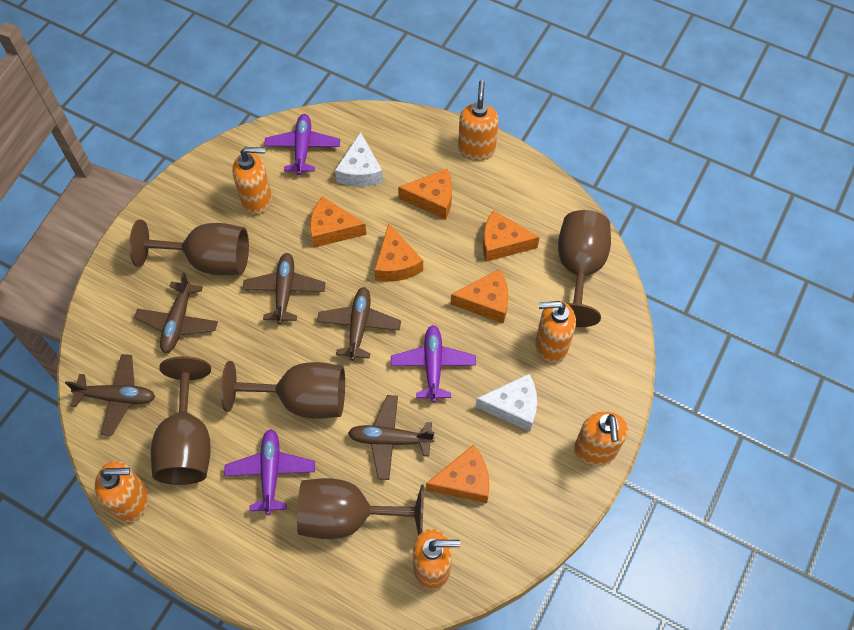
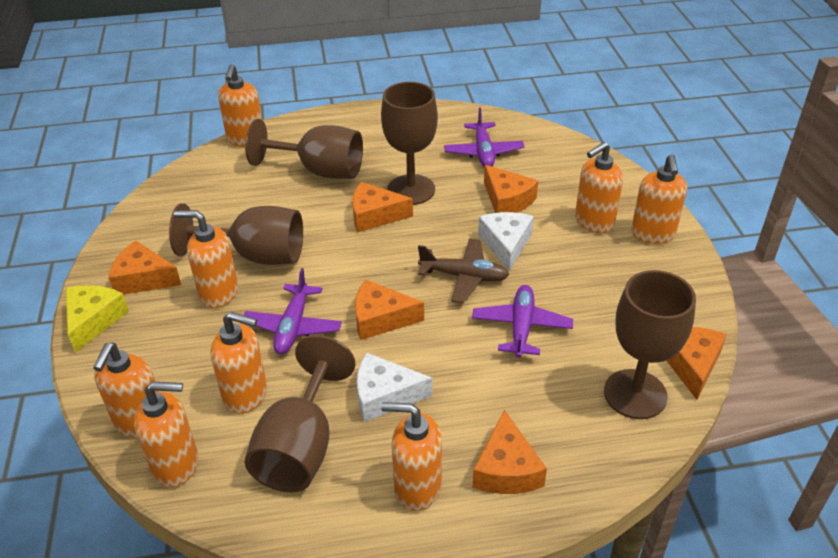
brown plane: 5 -> 1
orange soap dispenser: 6 -> 8
yellow cheese: 0 -> 1

